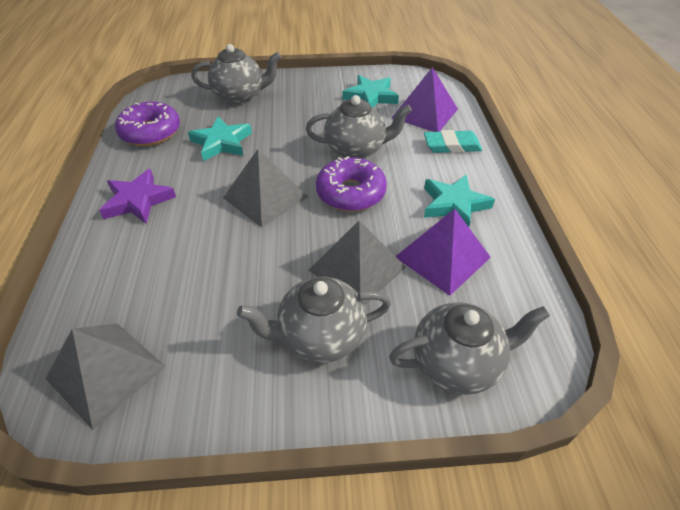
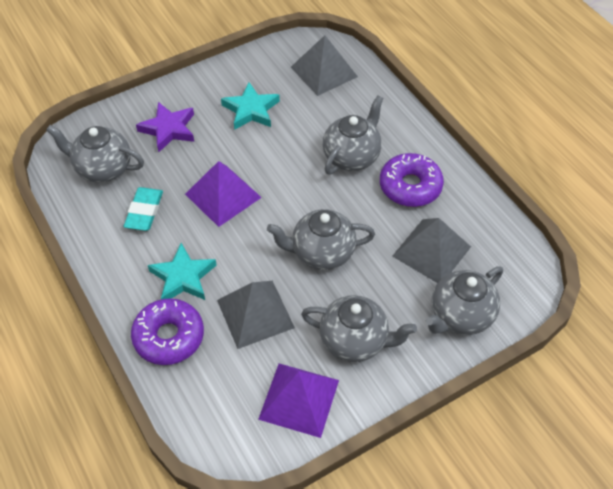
grey teapot: 4 -> 5
turquoise star: 3 -> 2

